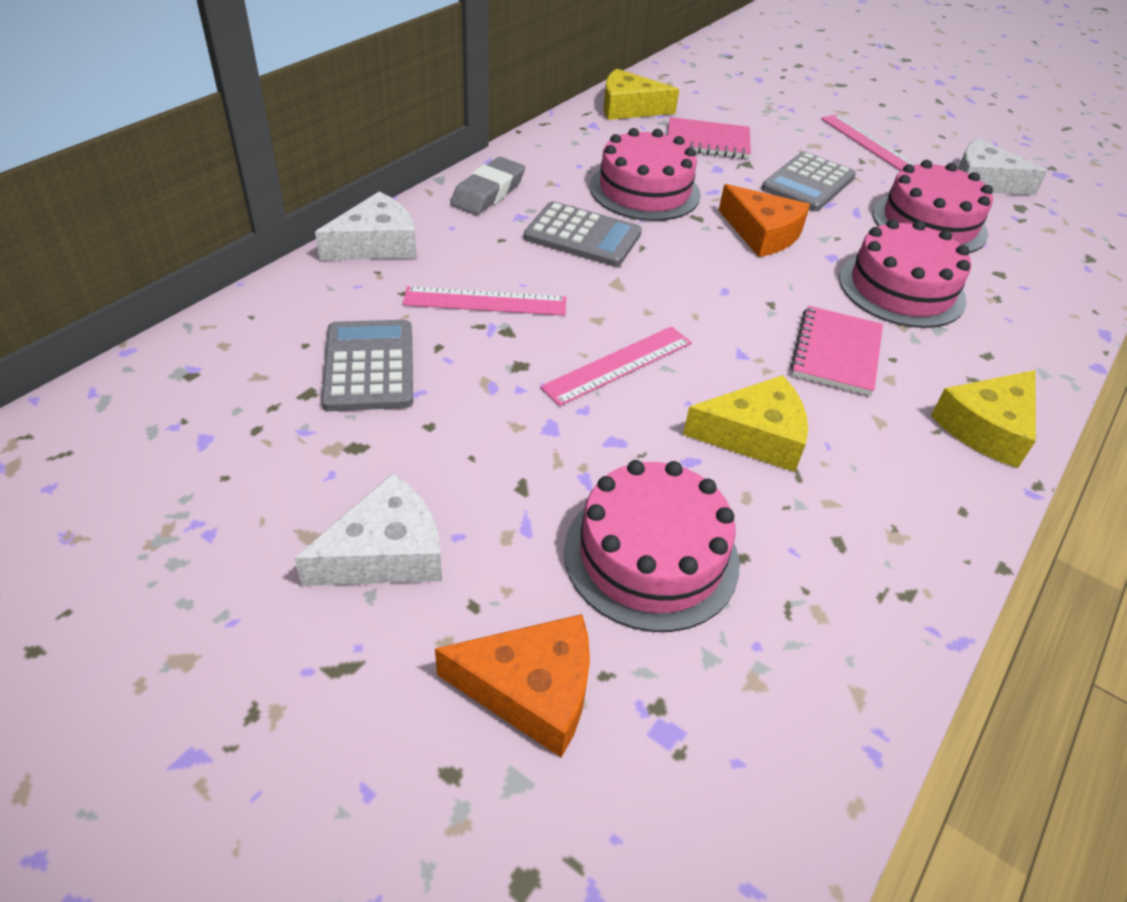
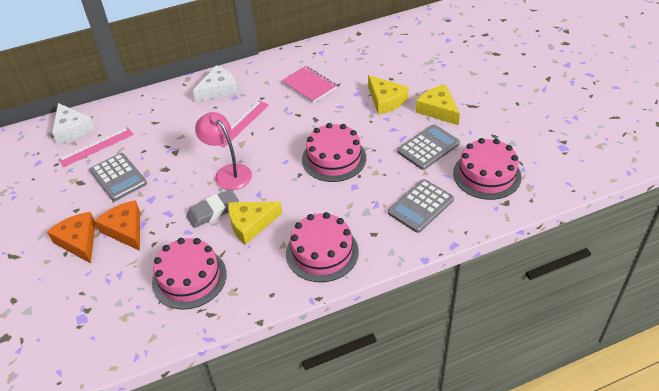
pink lamp: 0 -> 1
pink notebook: 2 -> 1
pink ruler: 3 -> 2
white cheese: 3 -> 2

